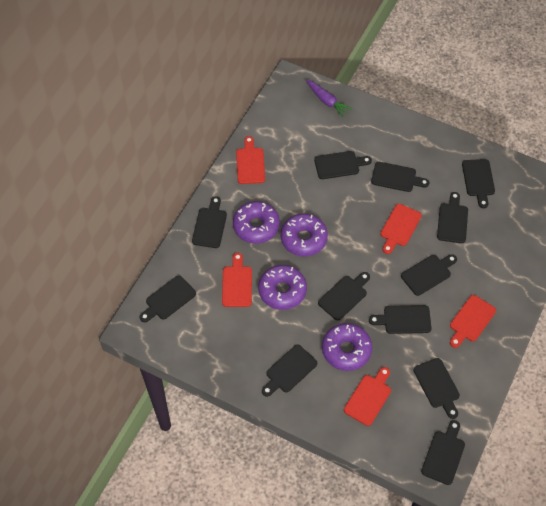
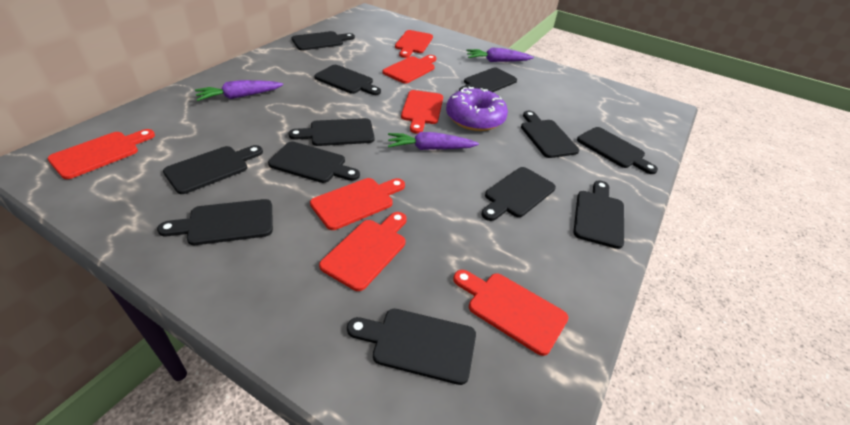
purple carrot: 1 -> 3
purple donut: 4 -> 1
red cutting board: 5 -> 7

